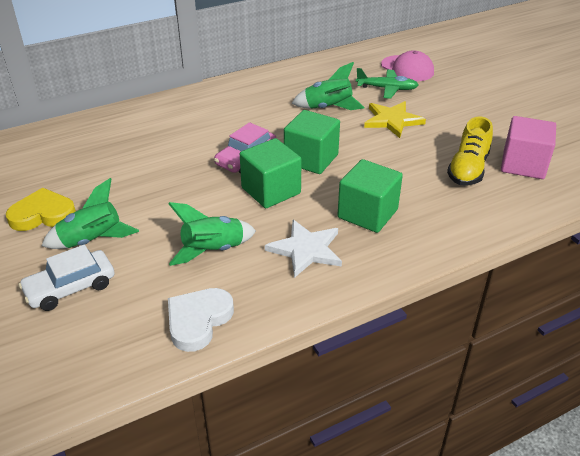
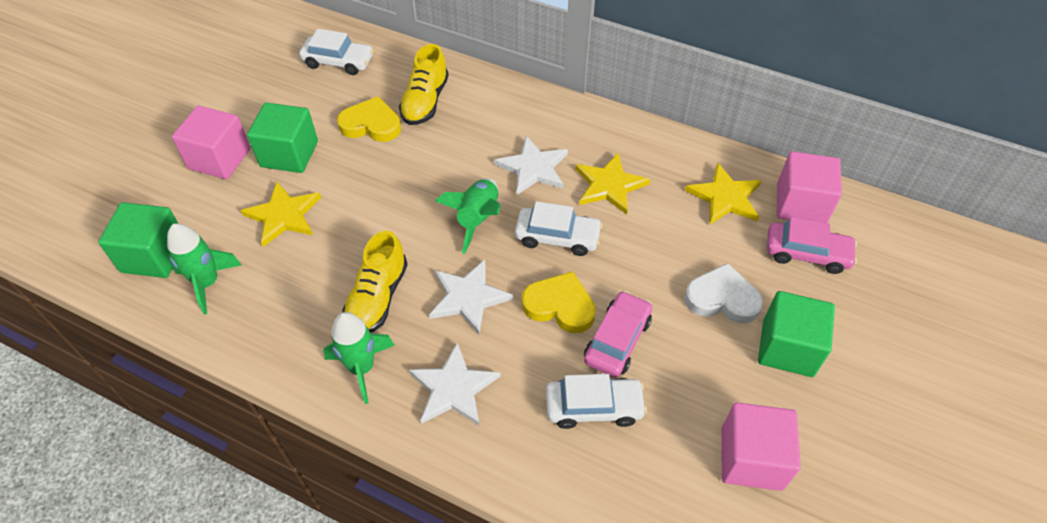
green plane: 1 -> 0
pink cap: 1 -> 0
pink car: 1 -> 2
pink cube: 1 -> 3
white car: 1 -> 3
white star: 1 -> 3
yellow heart: 1 -> 2
yellow shoe: 1 -> 2
yellow star: 1 -> 3

